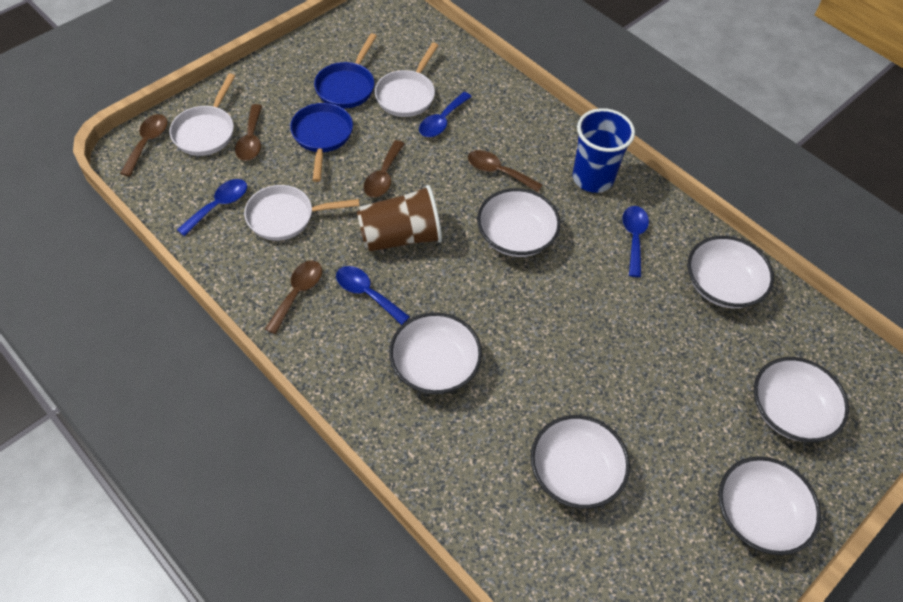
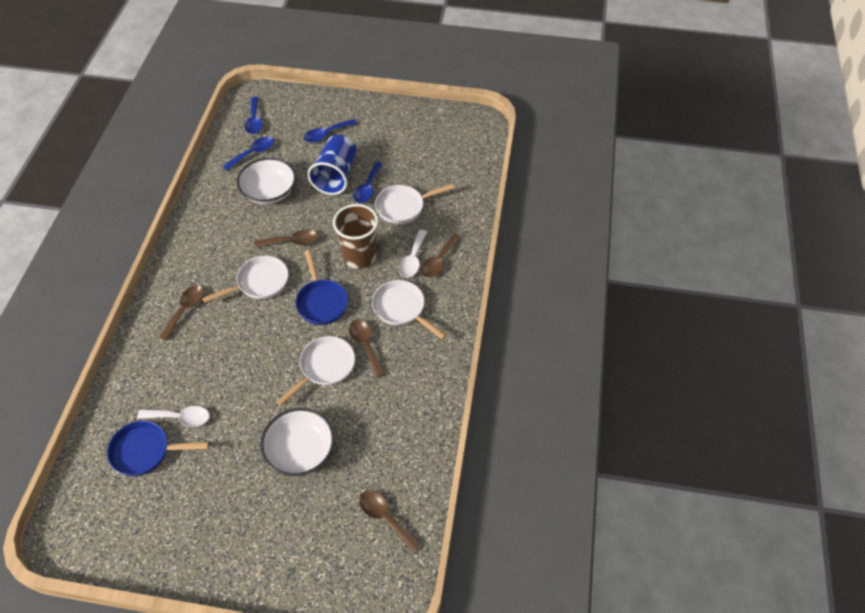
white bowl: 6 -> 2
white pan: 3 -> 4
white spoon: 0 -> 2

